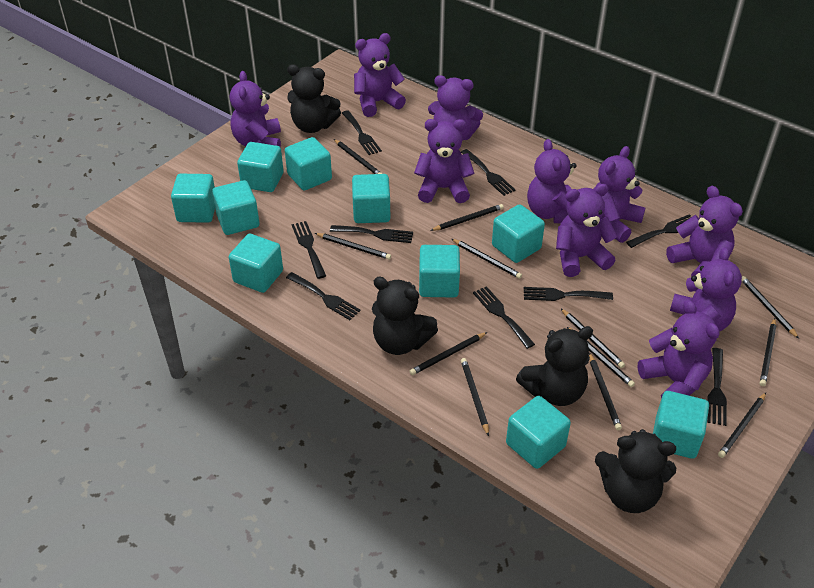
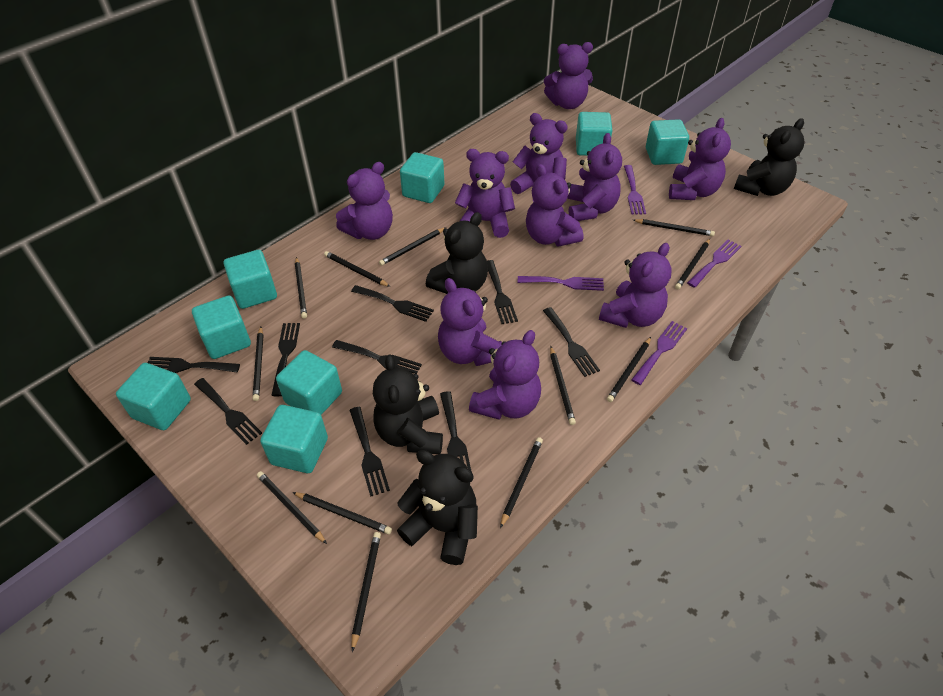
purple fork: 0 -> 4
turquoise cube: 10 -> 8

